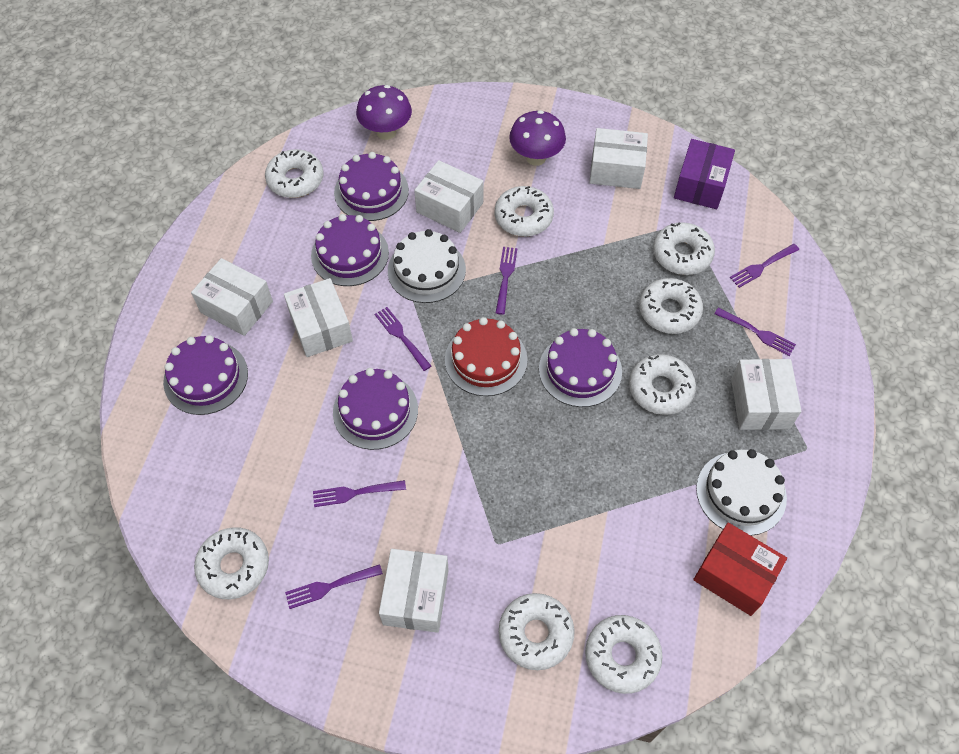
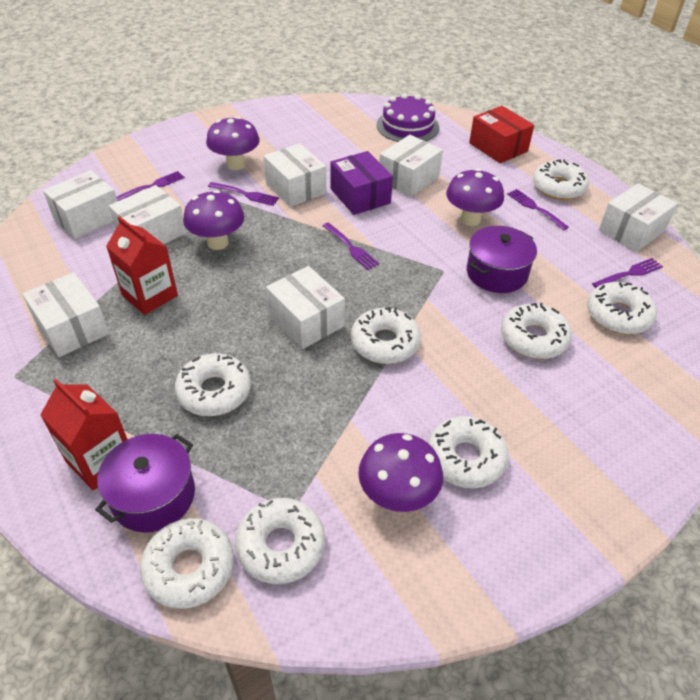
purple cake: 5 -> 1
purple fork: 6 -> 5
purple mushroom: 2 -> 4
purple pot: 0 -> 2
red cake: 1 -> 0
red carton: 0 -> 2
white box: 6 -> 7
white cake: 2 -> 0

